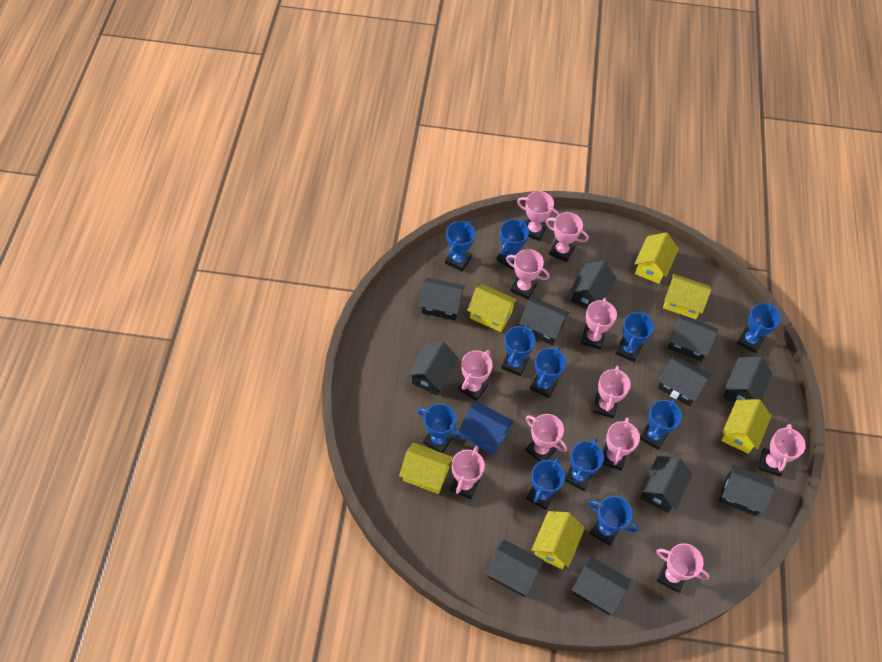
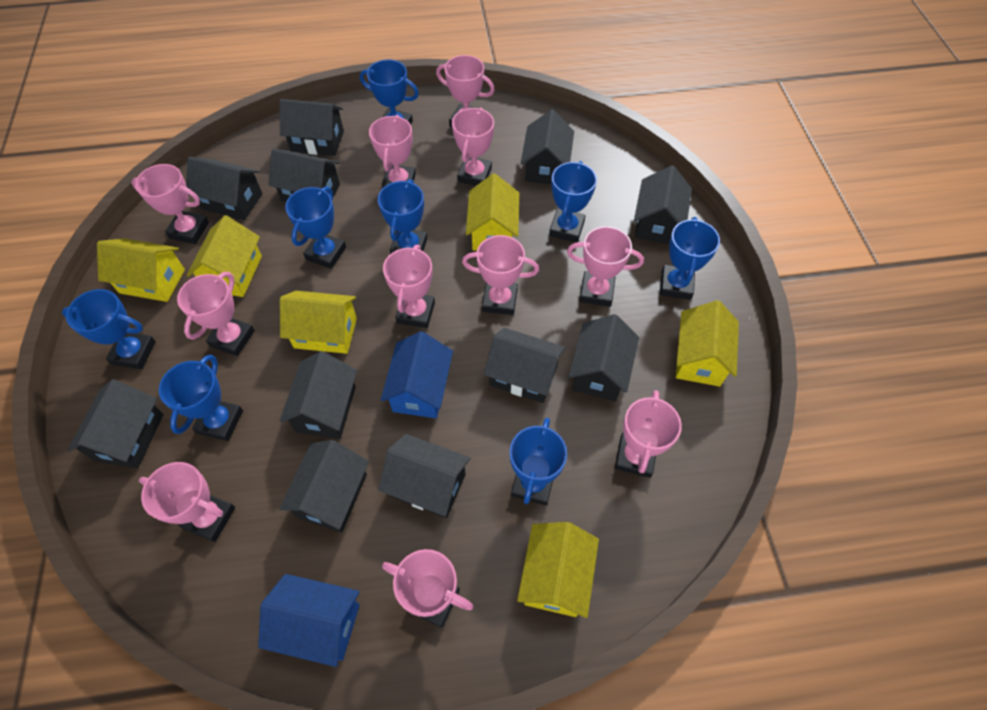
blue house: 1 -> 2
blue trophy: 11 -> 8

